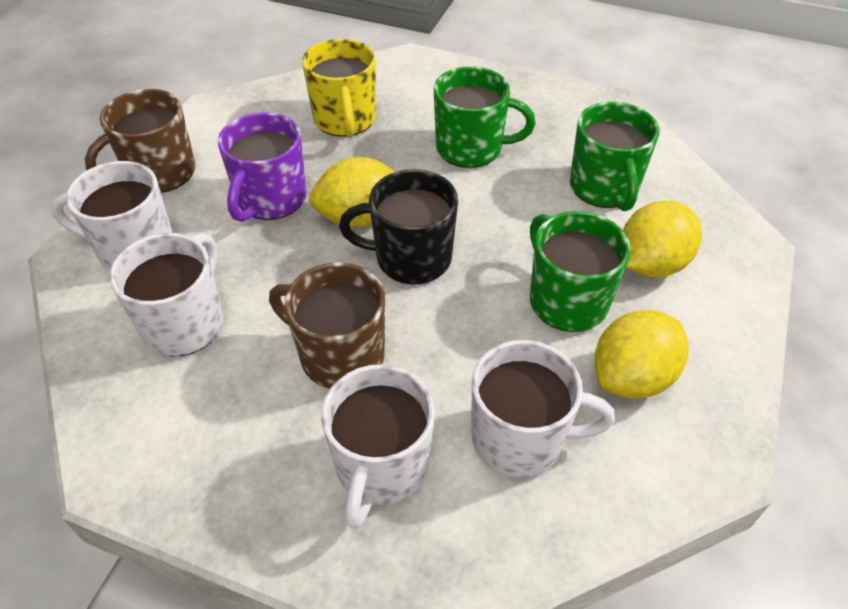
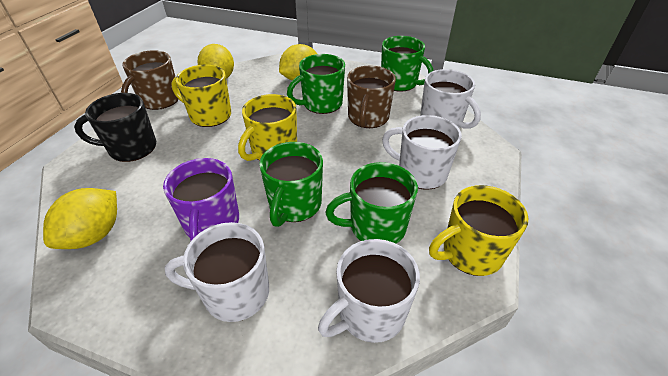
green mug: 3 -> 4
yellow mug: 1 -> 3

